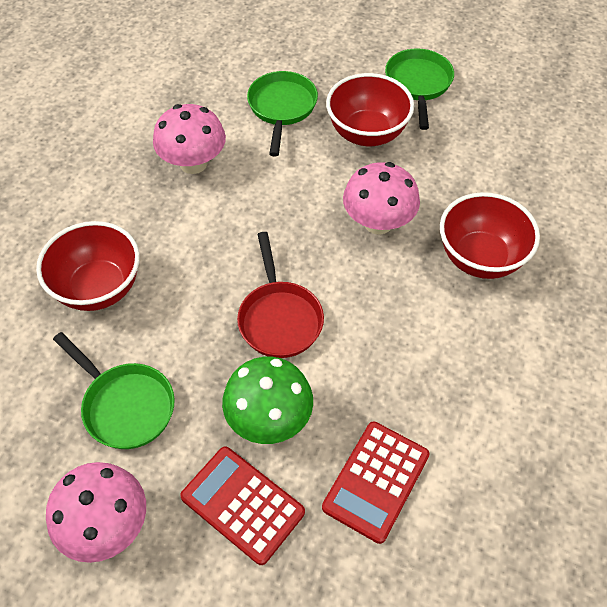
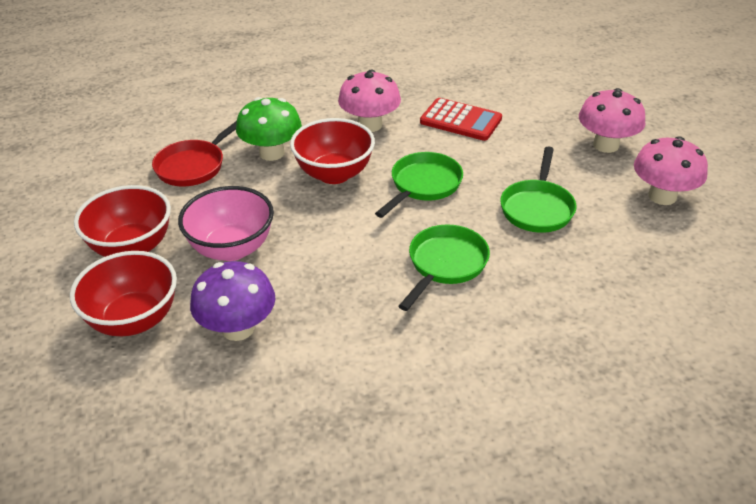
pink bowl: 0 -> 1
purple mushroom: 0 -> 1
red calculator: 2 -> 1

